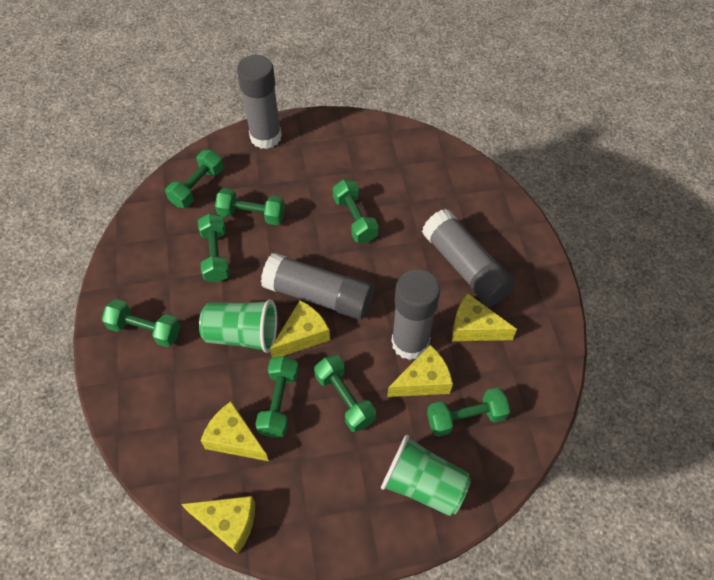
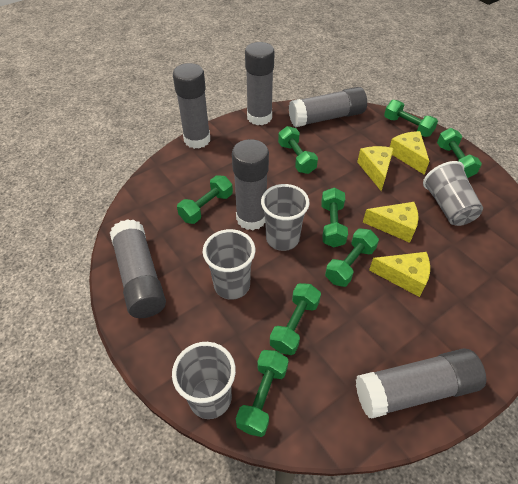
green cup: 2 -> 0
grey cup: 0 -> 4
grey glue stick: 4 -> 6
yellow cheese: 5 -> 4

